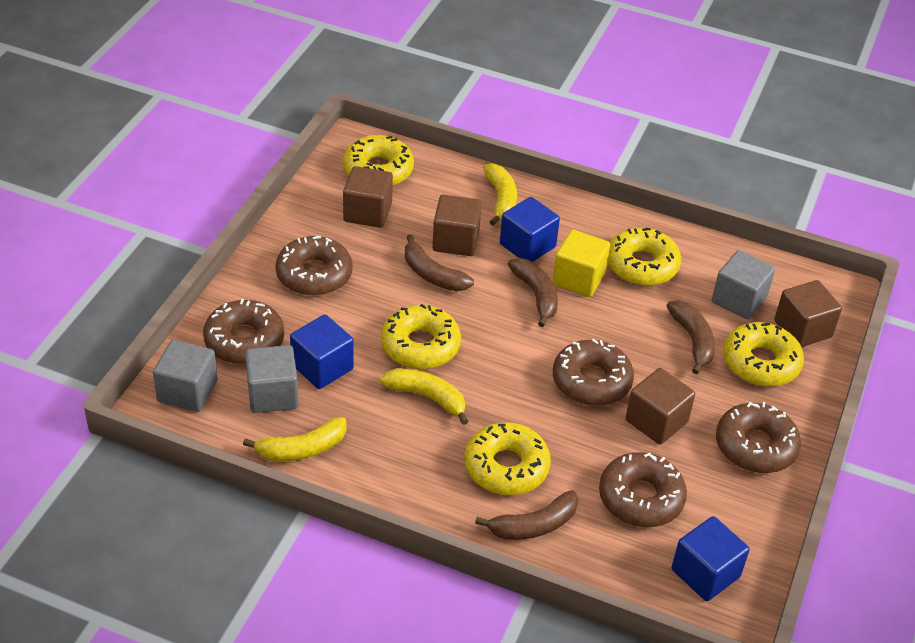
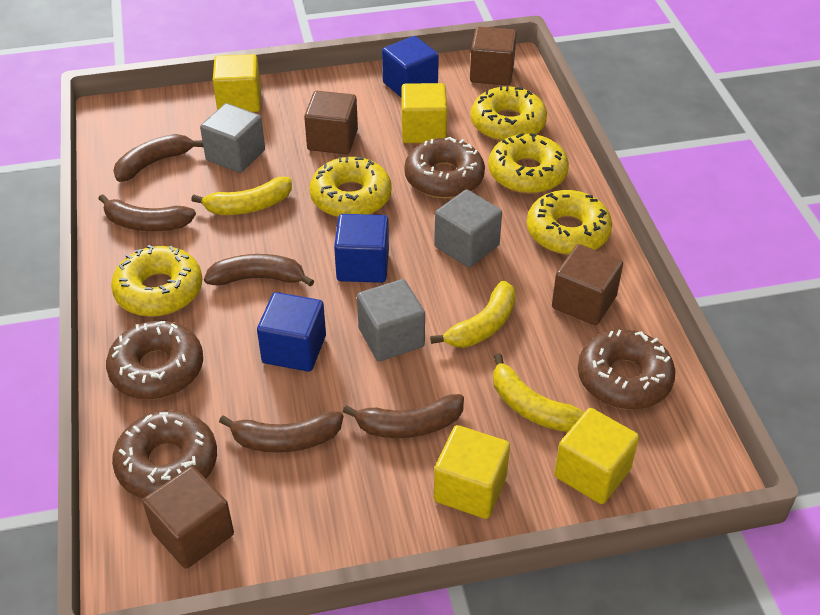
brown banana: 4 -> 5
brown donut: 5 -> 4
yellow cube: 1 -> 4

